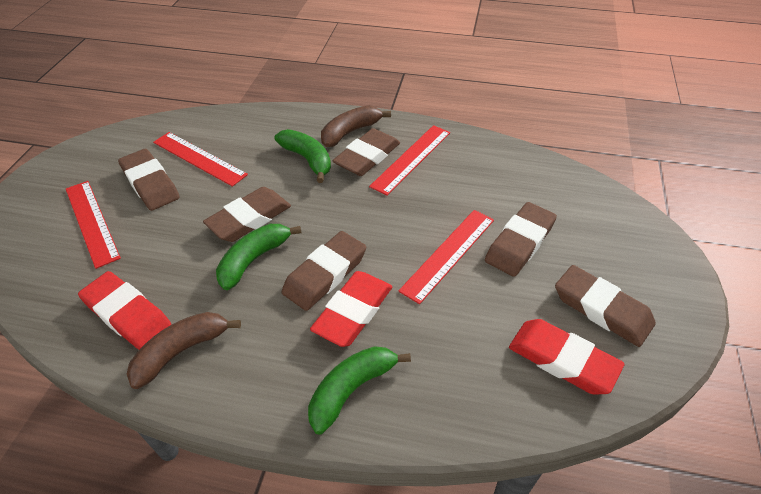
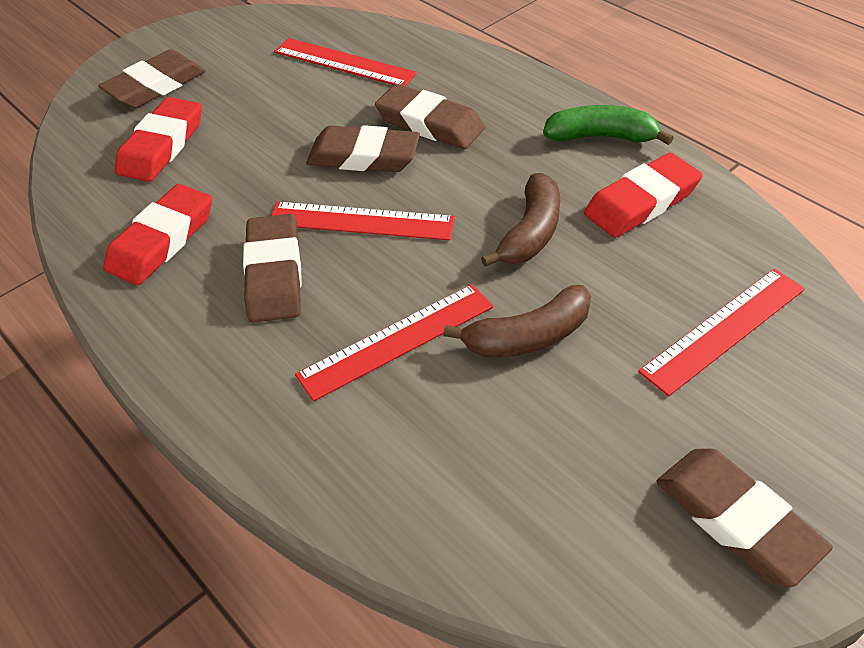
brown eraser: 6 -> 5
green banana: 3 -> 1

